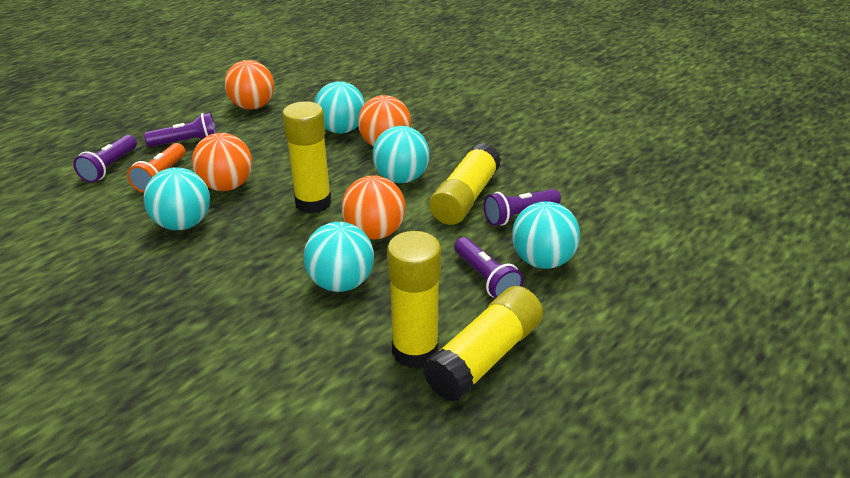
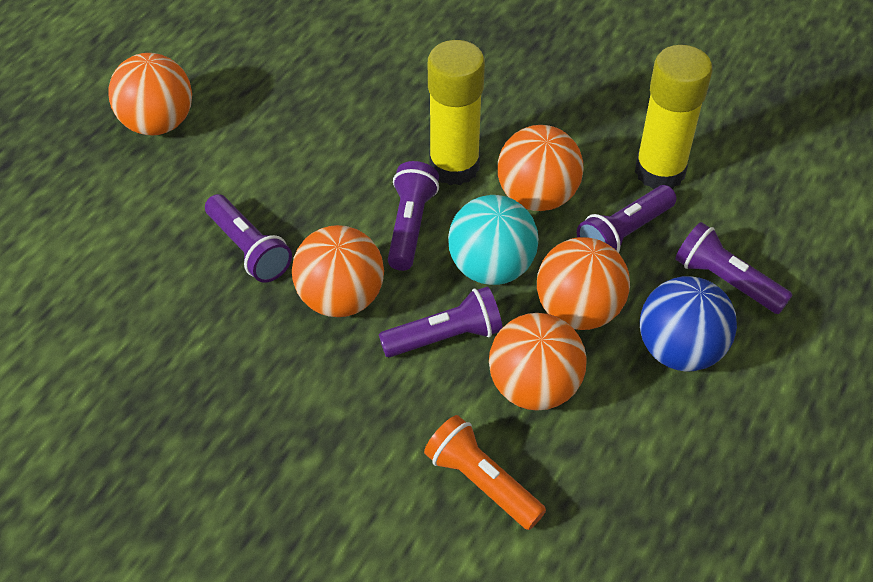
blue ball: 0 -> 1
orange ball: 4 -> 5
purple flashlight: 4 -> 5
turquoise ball: 5 -> 1
yellow glue stick: 4 -> 2

